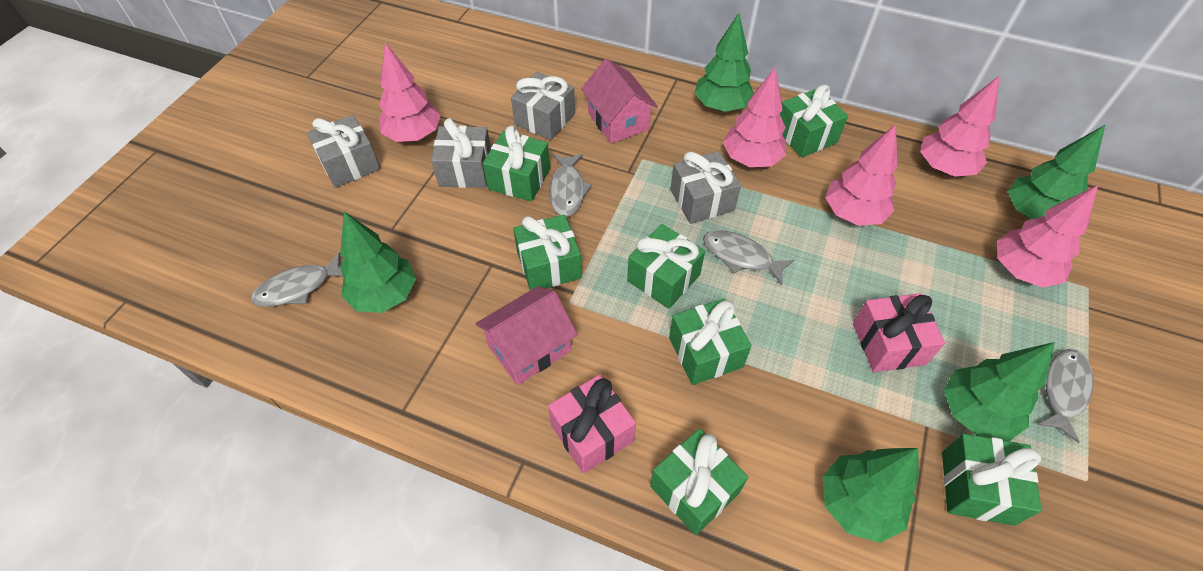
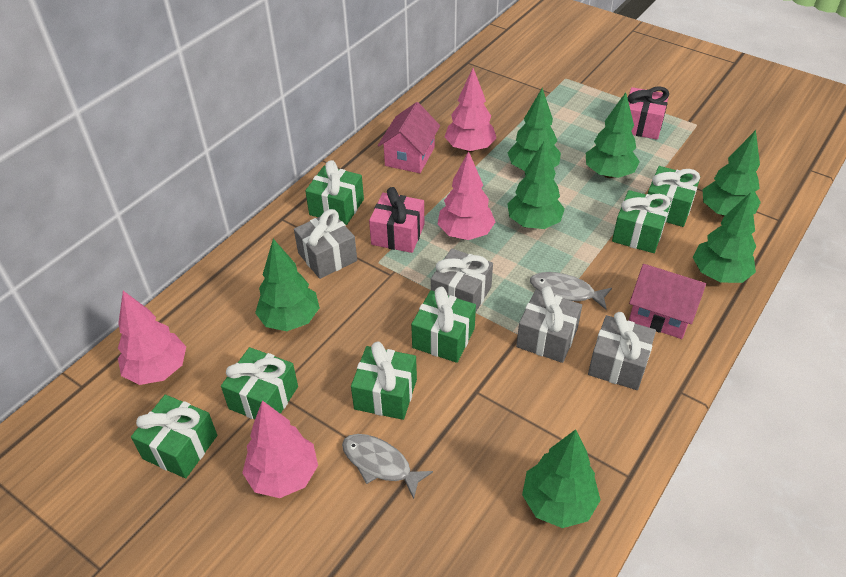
green tree: 5 -> 7
grey fish: 4 -> 2
pink tree: 5 -> 4

